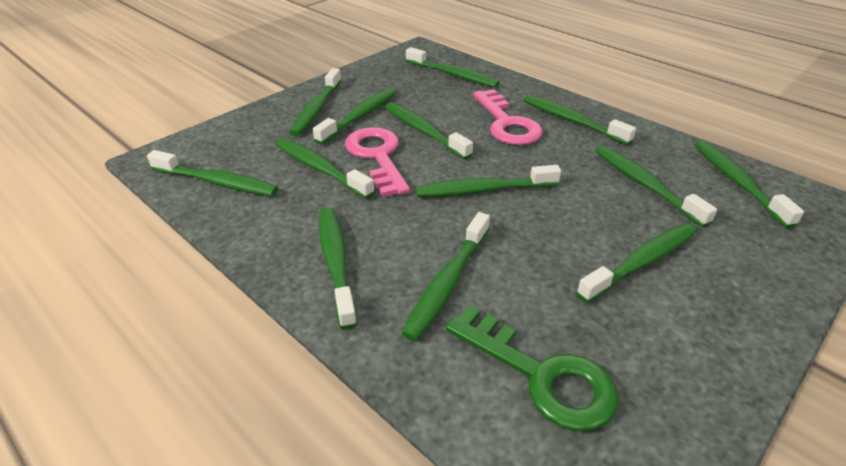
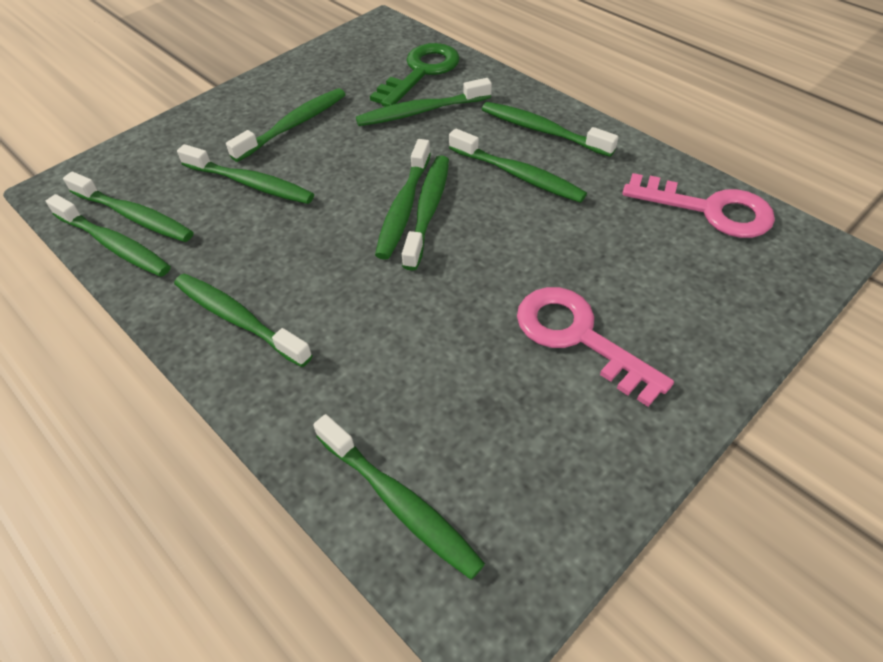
green toothbrush: 13 -> 11

